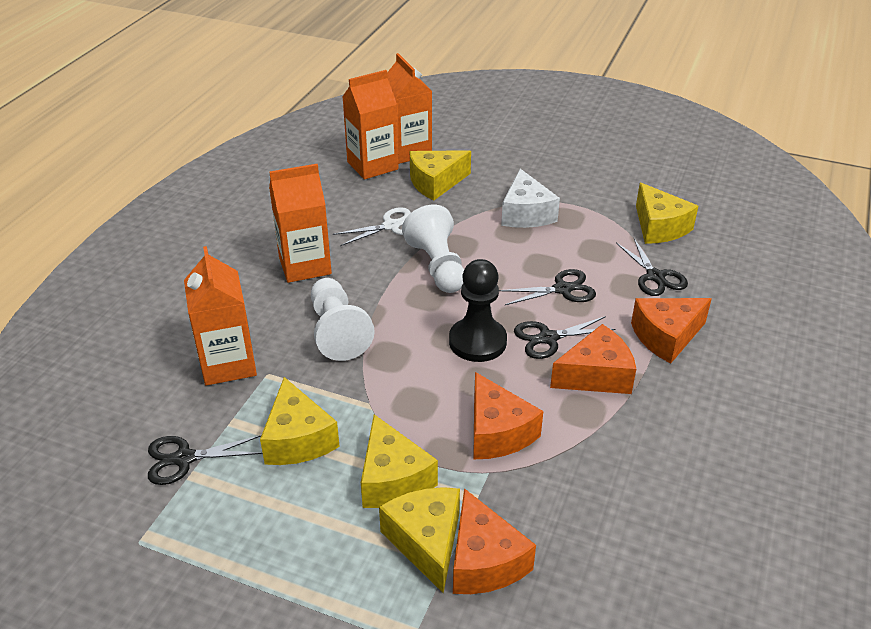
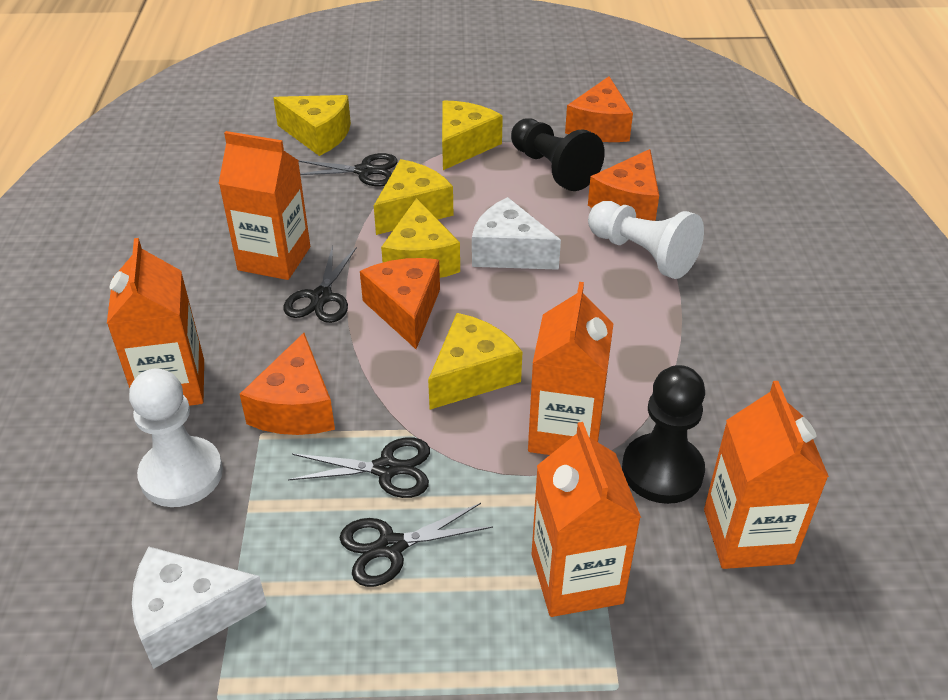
black pawn: 1 -> 2
orange carton: 4 -> 5
white cheese: 1 -> 2
white scissors: 1 -> 0

